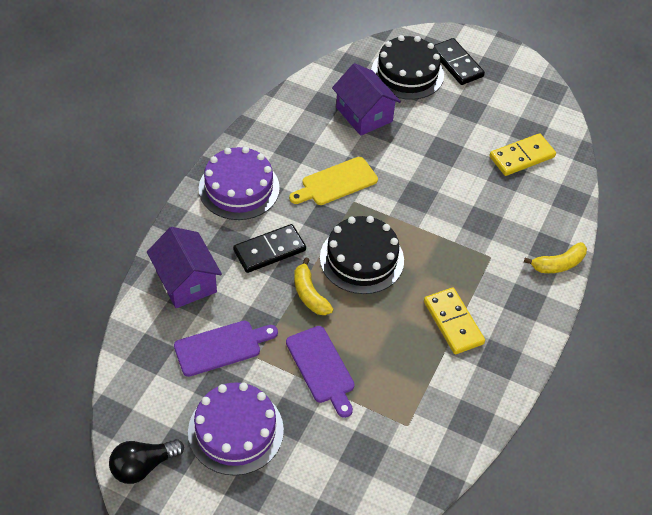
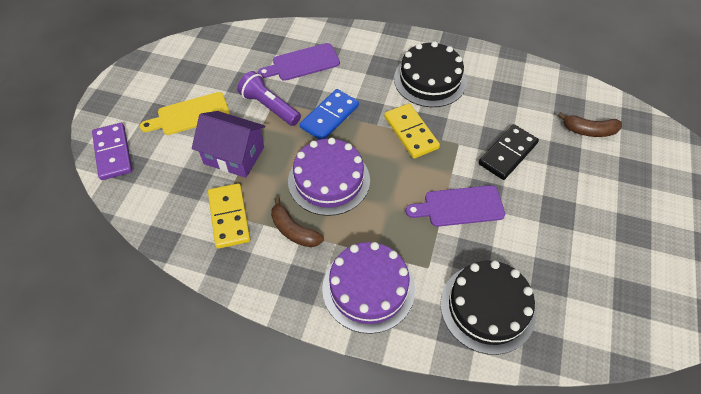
black domino: 2 -> 1
black light bulb: 1 -> 0
blue domino: 0 -> 1
brown banana: 0 -> 2
purple domino: 0 -> 1
purple flashlight: 0 -> 1
purple house: 2 -> 1
yellow banana: 2 -> 0

